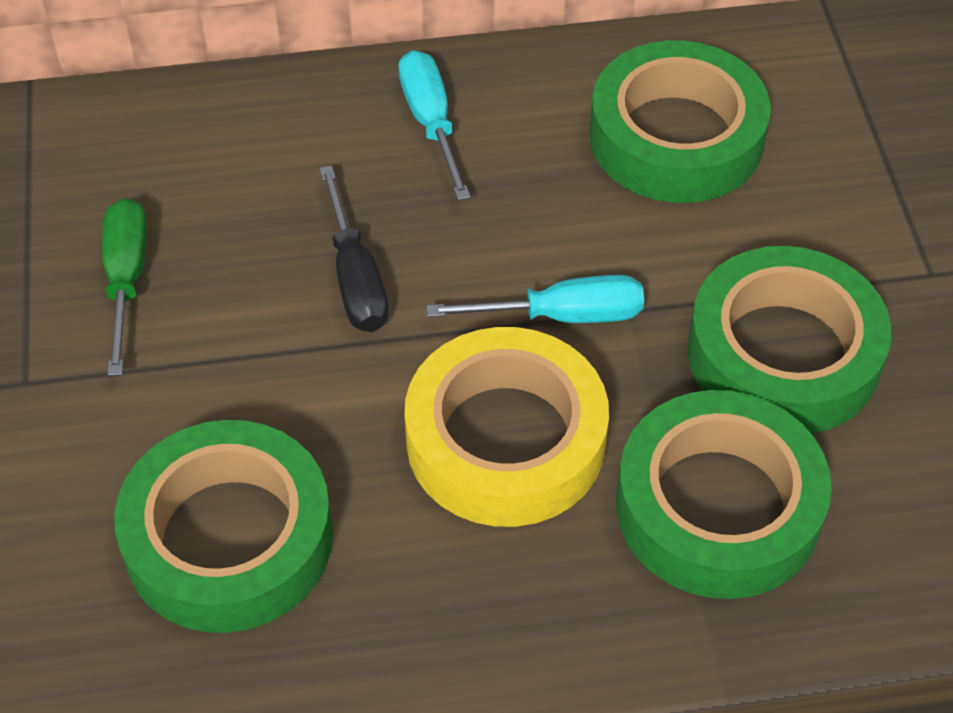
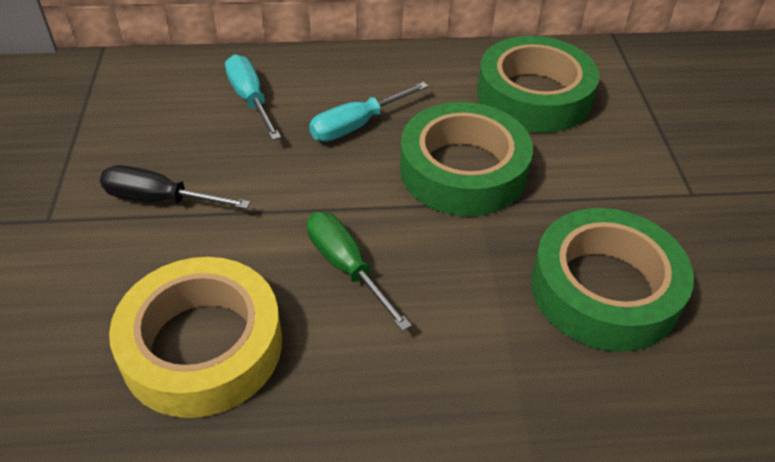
green tape: 4 -> 3

